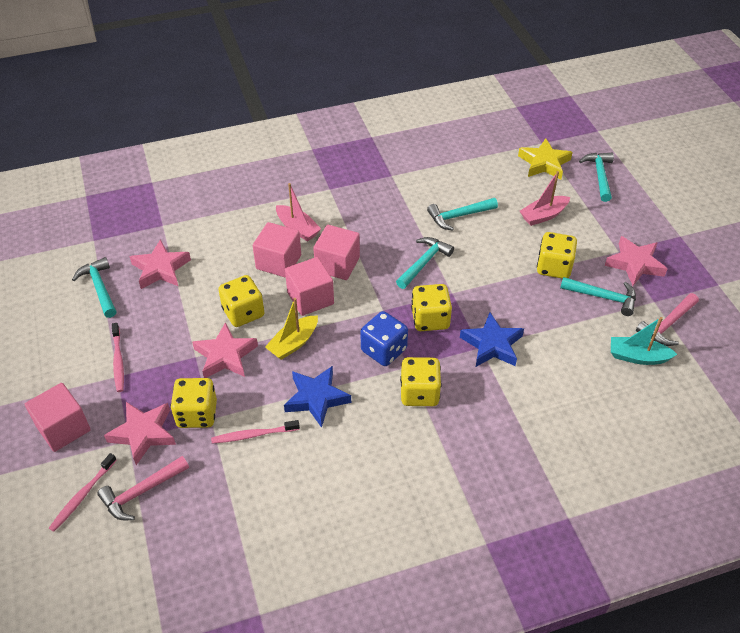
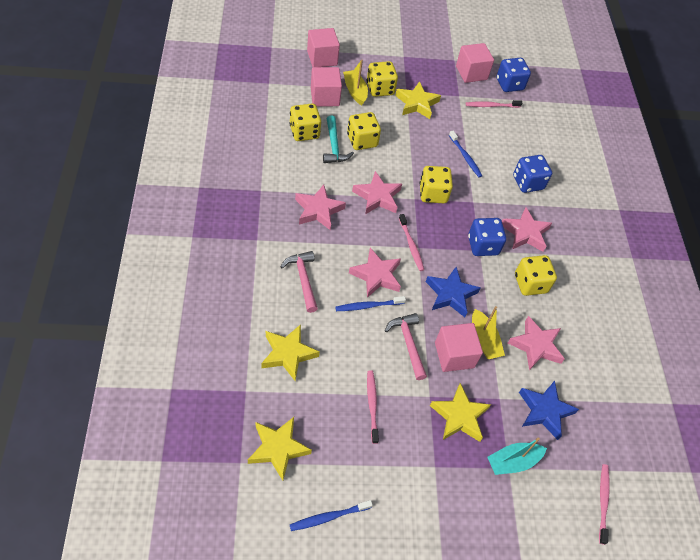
blue dice: 1 -> 3
blue toothbrush: 0 -> 3
pink boat: 2 -> 0
pink star: 4 -> 5
pink toothbrush: 3 -> 4
turquoise hammer: 5 -> 1
yellow boat: 1 -> 2
yellow star: 1 -> 4

